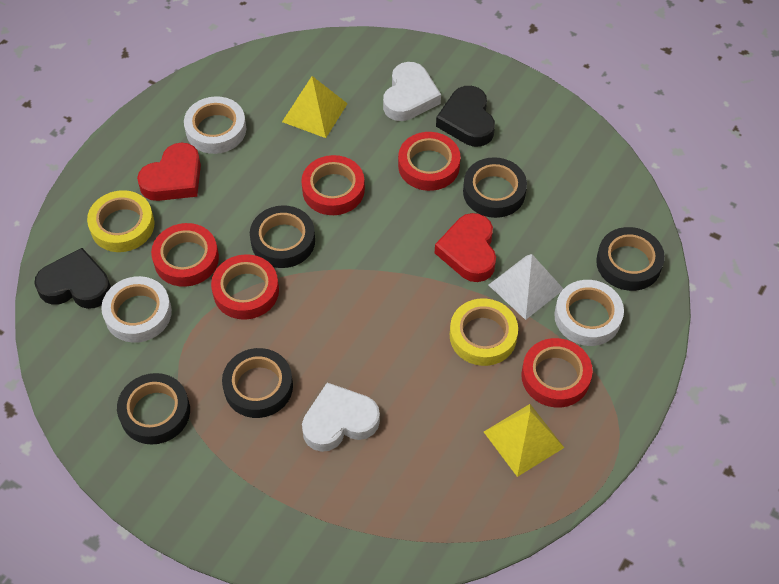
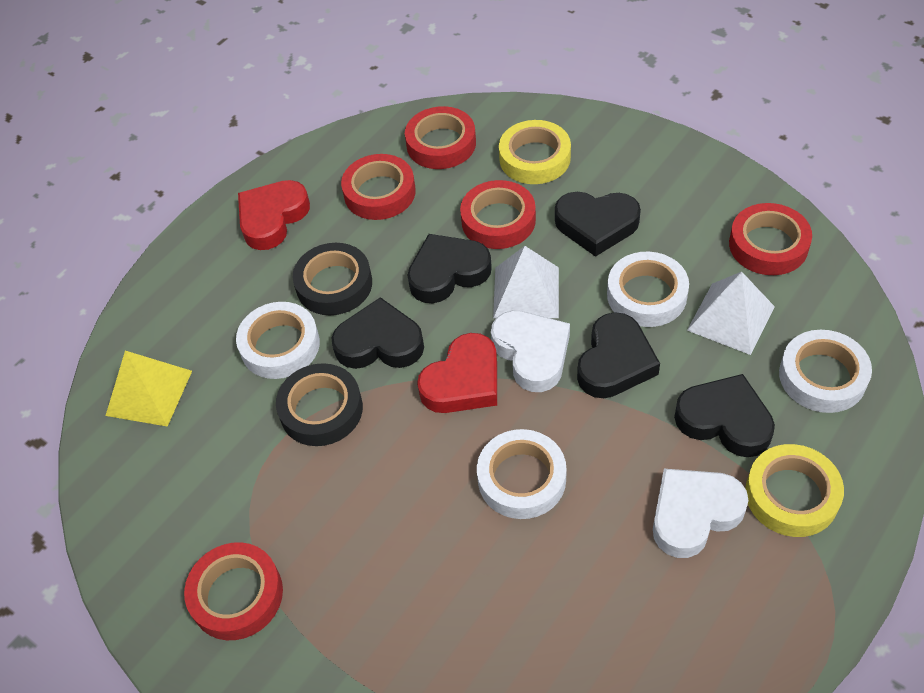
black heart: 2 -> 5
black tape: 5 -> 2
white pyramid: 1 -> 2
white tape: 3 -> 4
yellow pyramid: 2 -> 1

